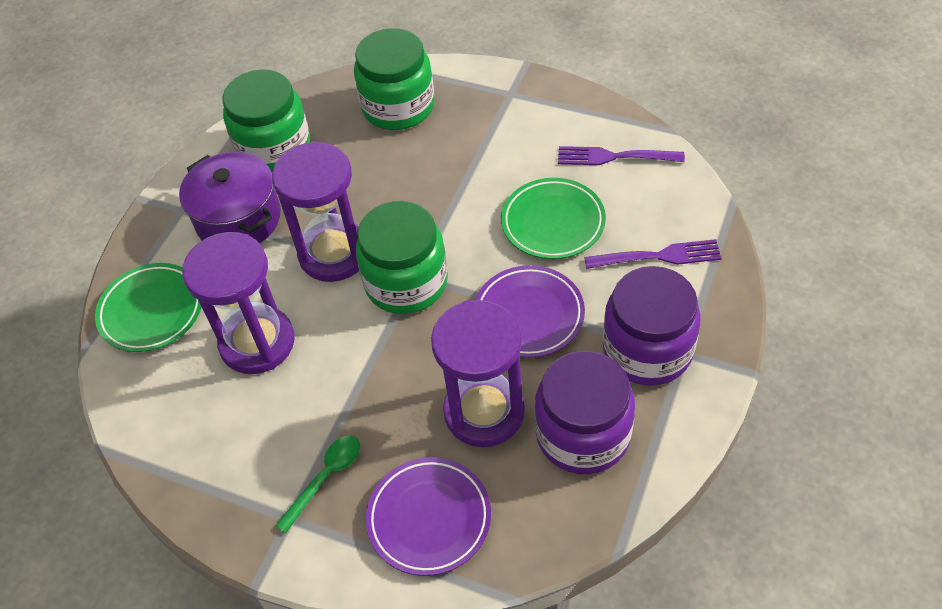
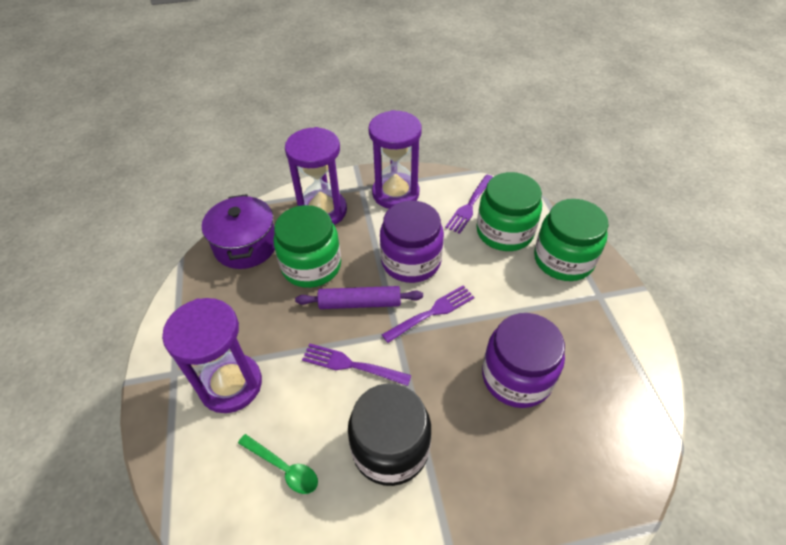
black jar: 0 -> 1
green plate: 2 -> 0
purple fork: 2 -> 3
purple plate: 2 -> 0
purple rolling pin: 0 -> 1

